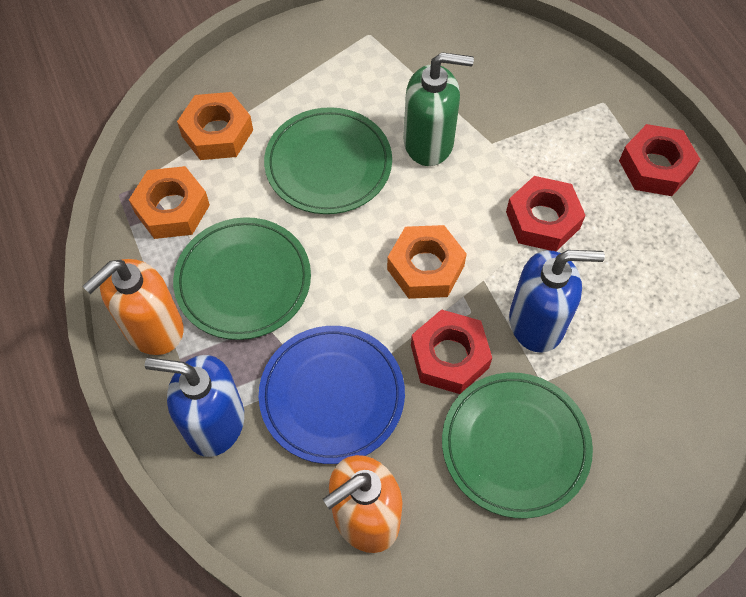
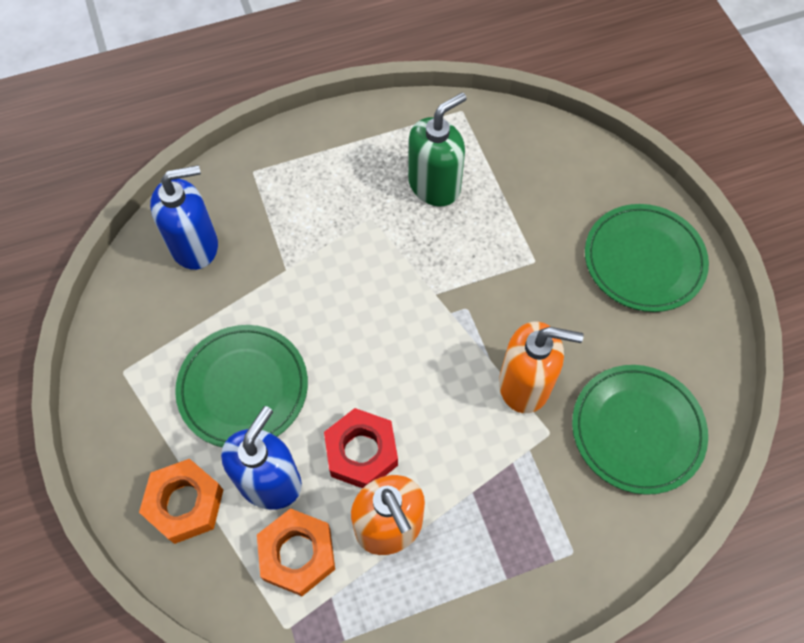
blue plate: 1 -> 0
orange nut: 3 -> 2
red nut: 3 -> 1

